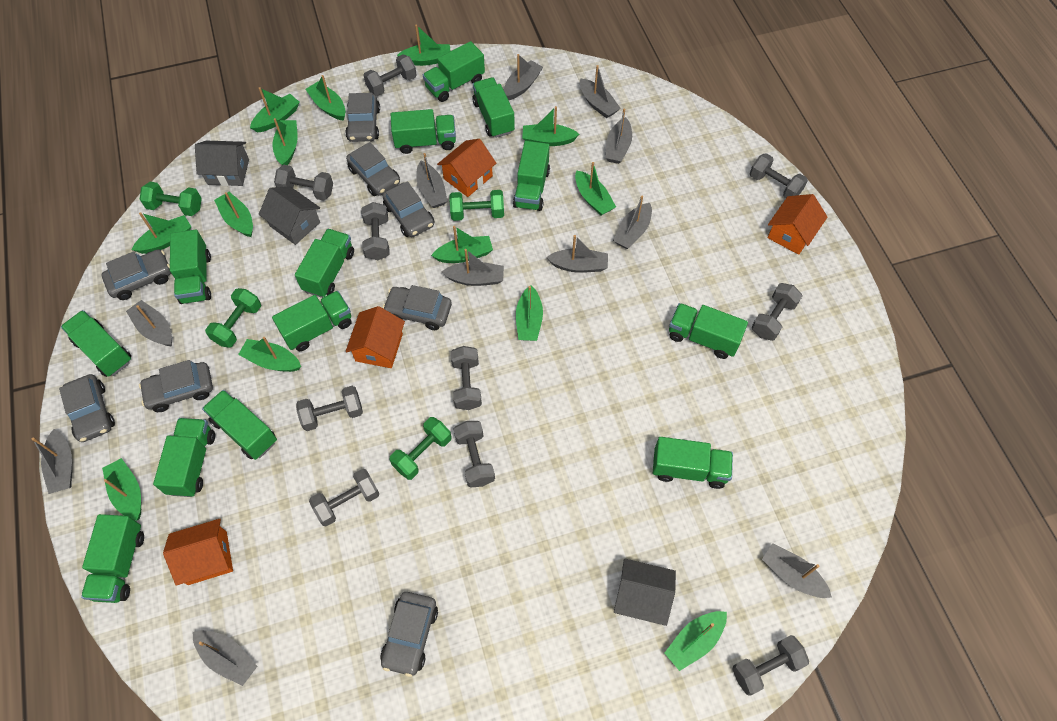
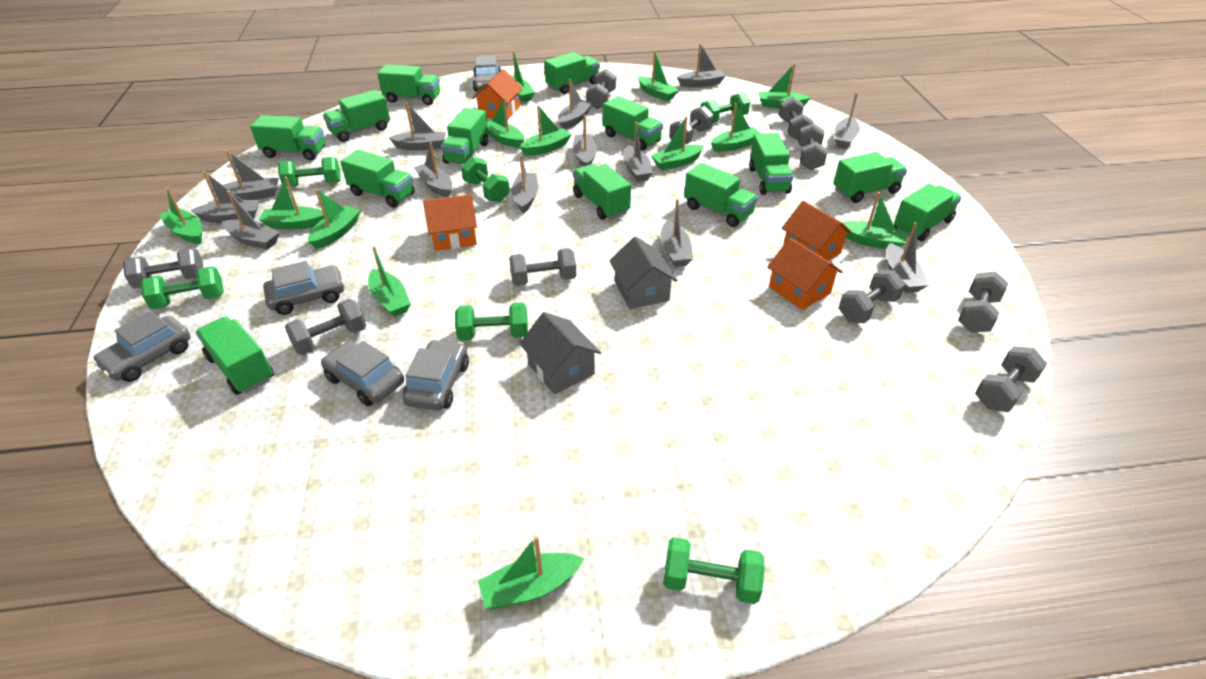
green dumbbell: 4 -> 6
grey boat: 11 -> 13
grey car: 8 -> 5
grey house: 3 -> 2

